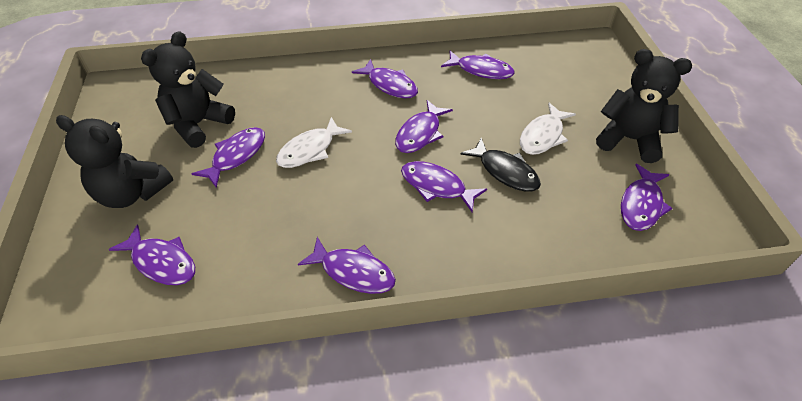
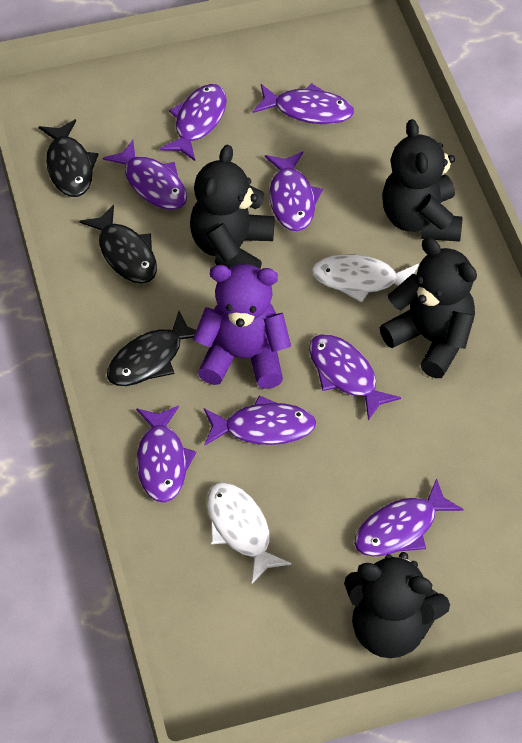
black fish: 1 -> 3
black teddy bear: 3 -> 4
purple teddy bear: 0 -> 1

